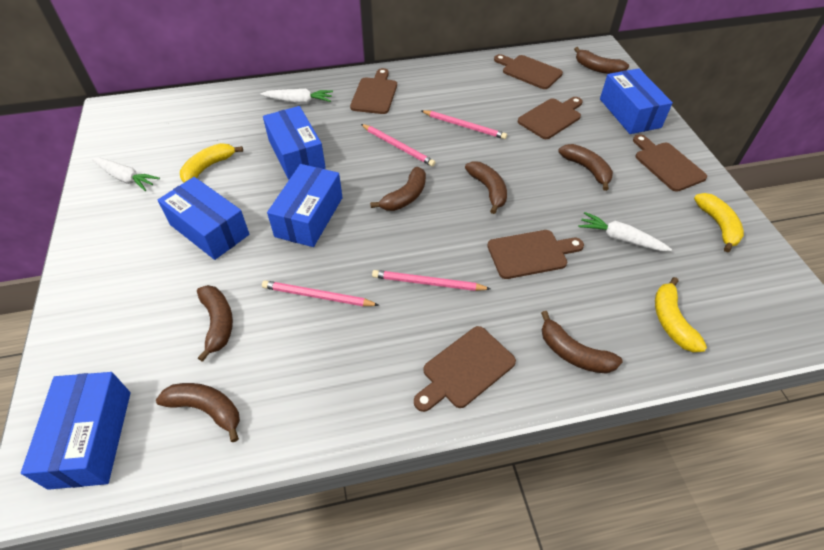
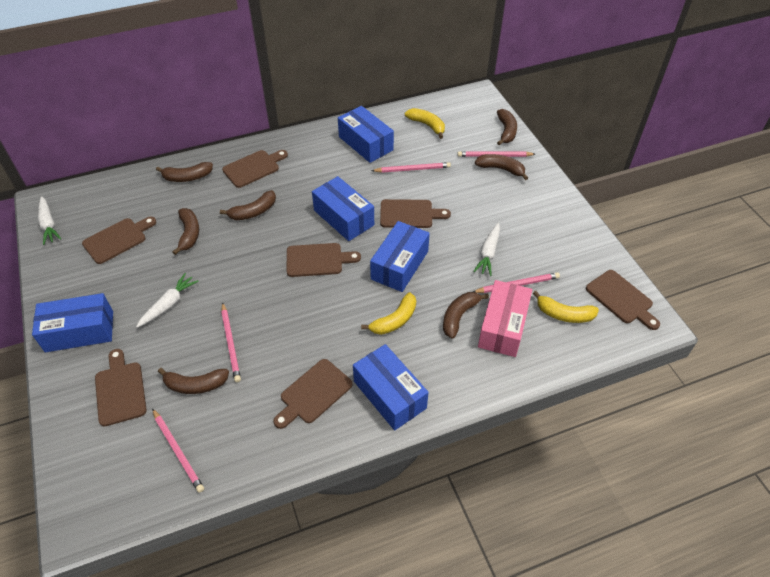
brown cutting board: 6 -> 7
pink box: 0 -> 1
pink pencil: 4 -> 5

